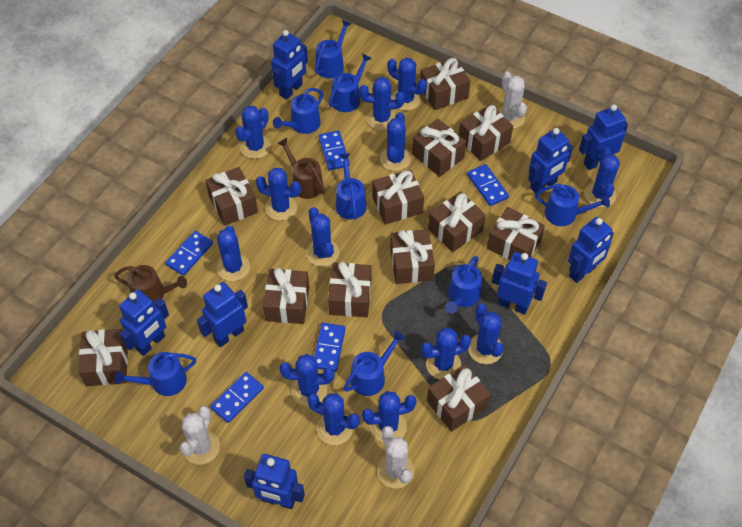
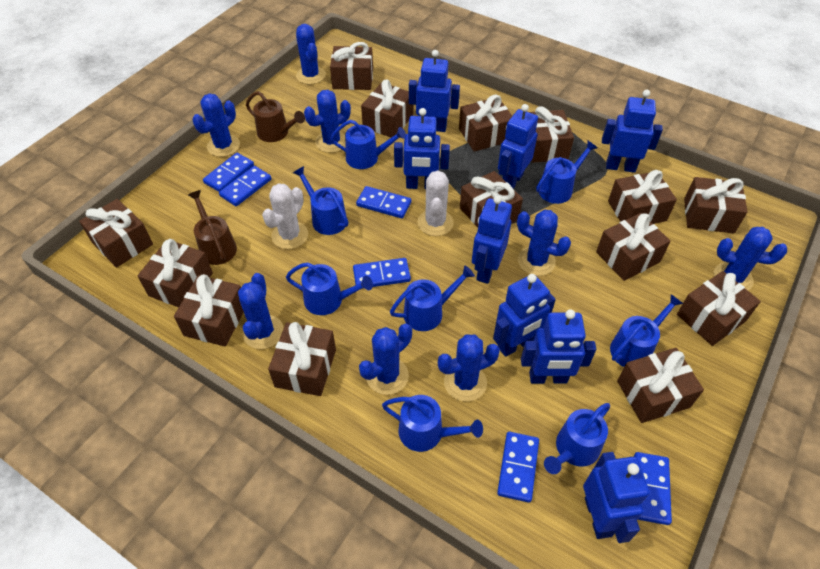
blue cactus: 13 -> 8
blue domino: 5 -> 6
brown gift: 12 -> 14
white cactus: 3 -> 2

